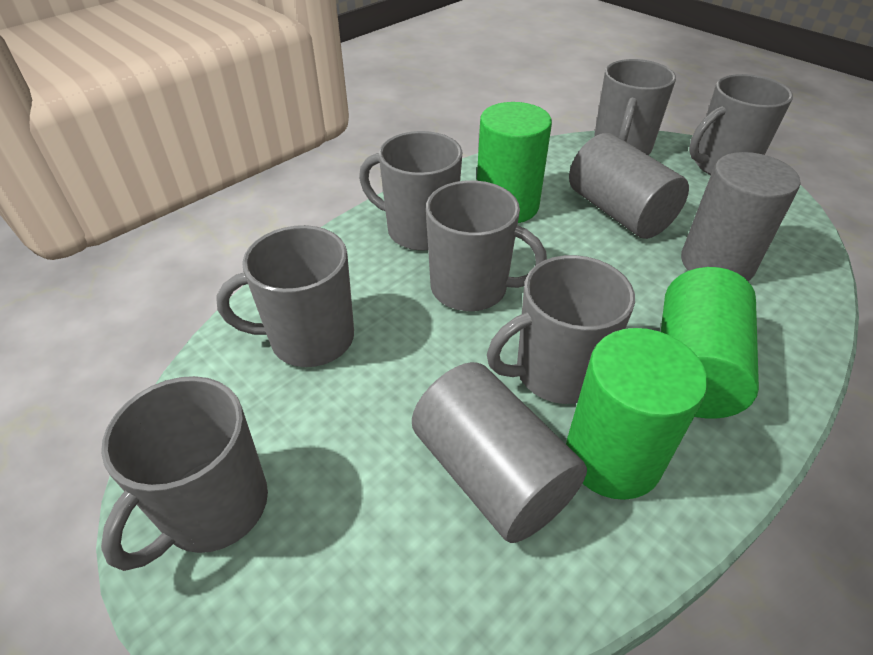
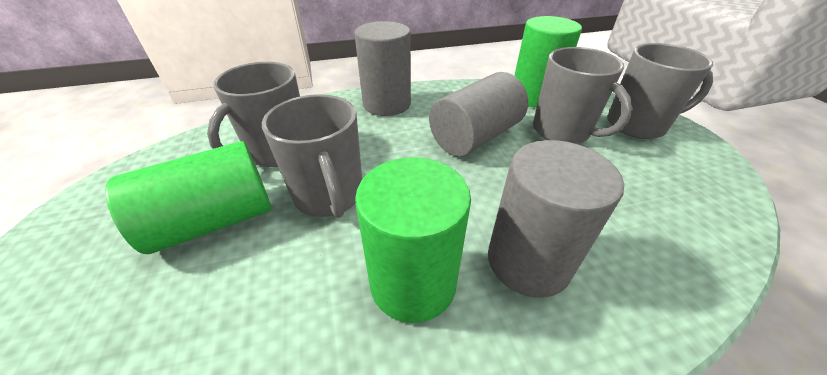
grey mug: 7 -> 4

